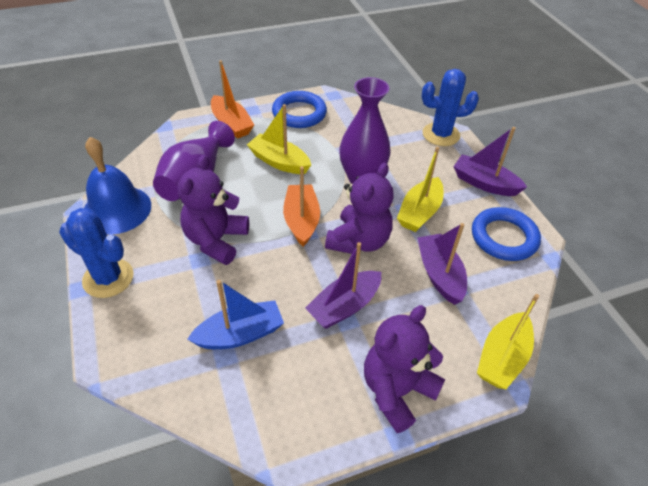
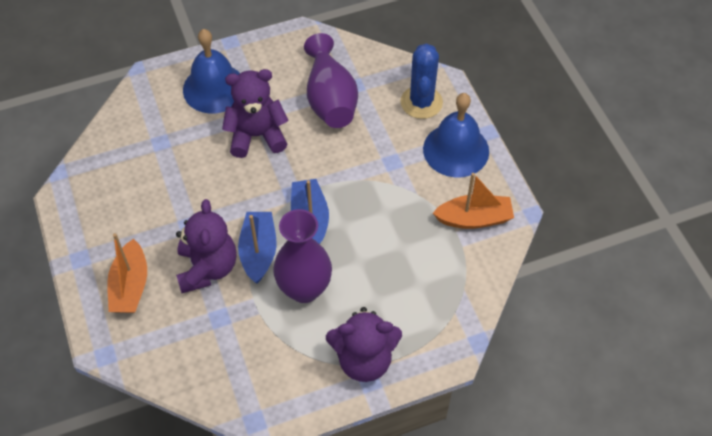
blue bell: 1 -> 2
blue boat: 1 -> 2
blue cactus: 2 -> 1
blue ring: 2 -> 0
purple boat: 3 -> 0
yellow boat: 3 -> 0

